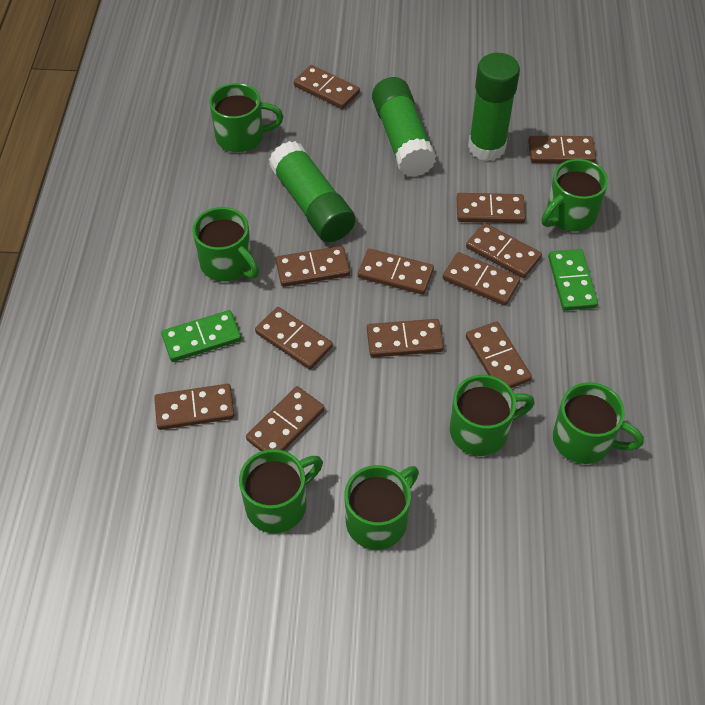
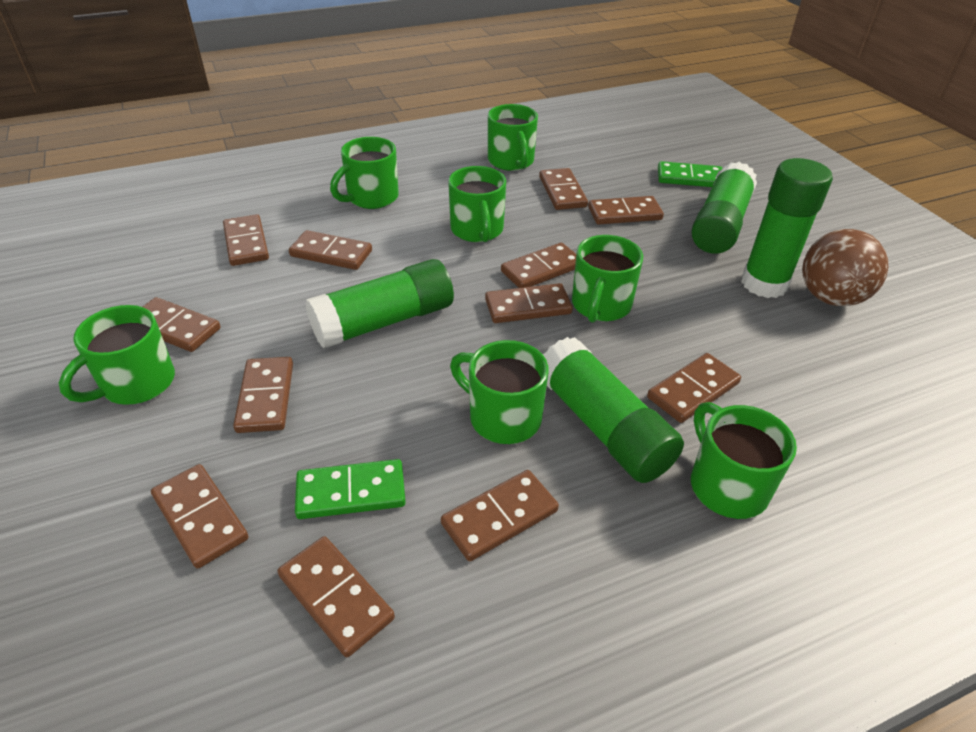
brown ball: 0 -> 1
green glue stick: 3 -> 4

